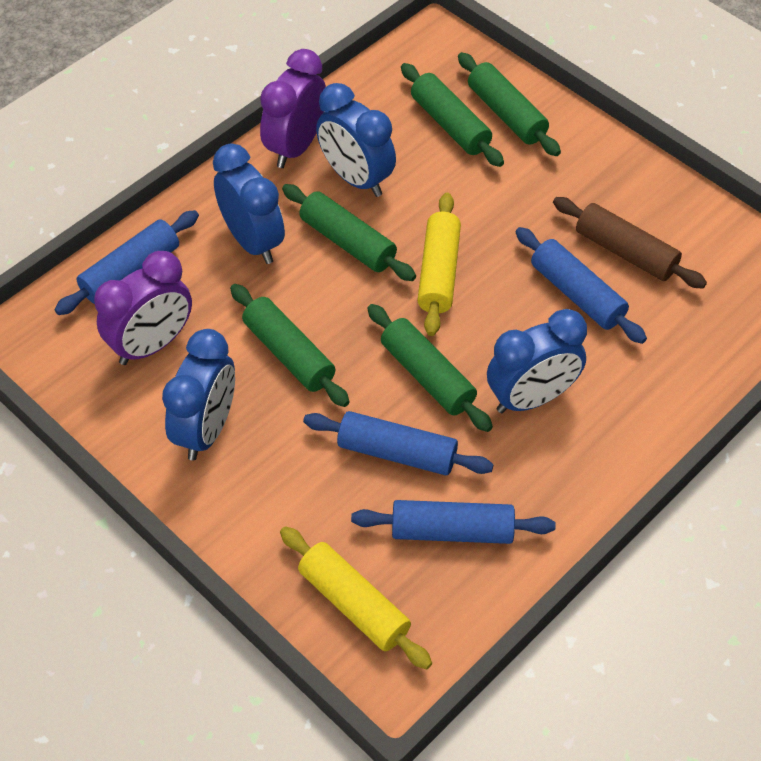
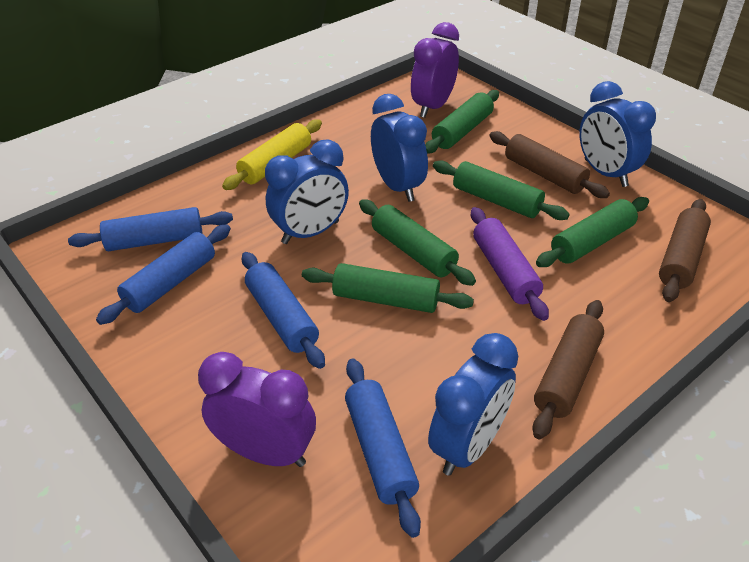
brown rolling pin: 1 -> 3
purple rolling pin: 0 -> 1
yellow rolling pin: 2 -> 1

